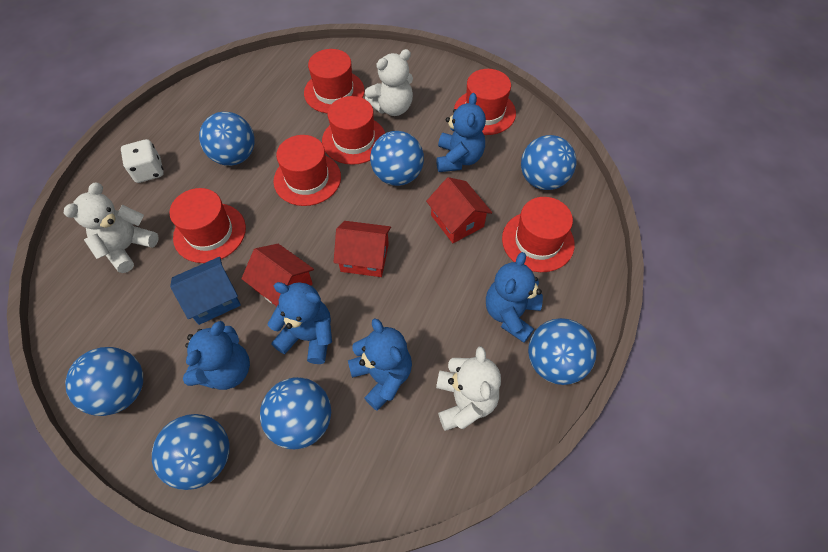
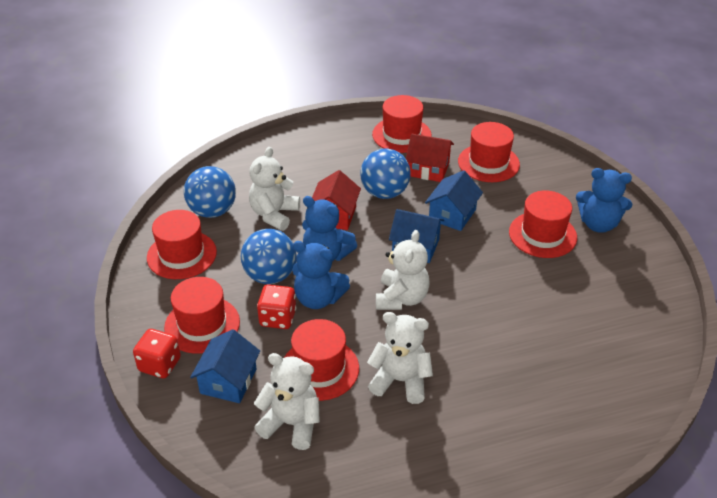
blue ball: 7 -> 3
blue house: 1 -> 3
blue teddy bear: 5 -> 3
red dice: 0 -> 2
red house: 3 -> 2
white dice: 1 -> 0
white teddy bear: 3 -> 4

